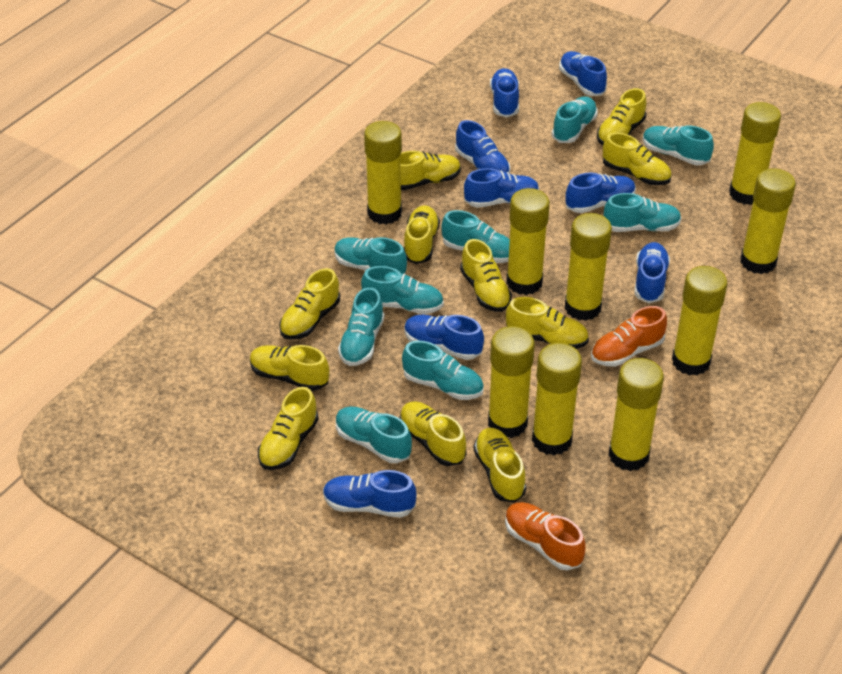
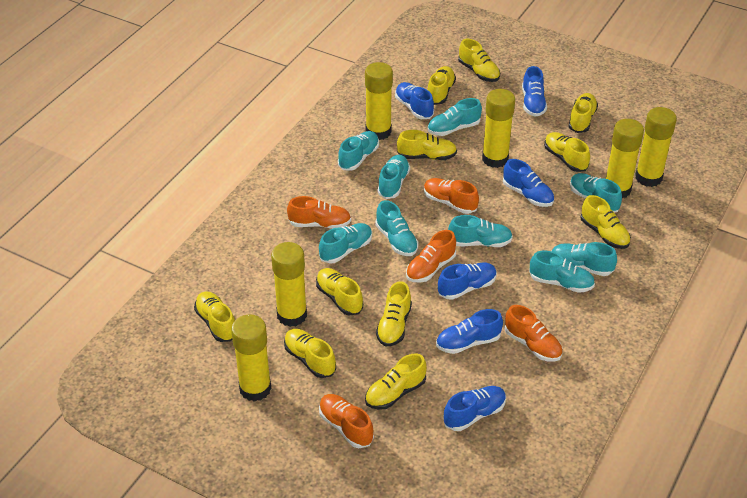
blue shoe: 8 -> 6
orange shoe: 2 -> 5
yellow glue stick: 9 -> 6

